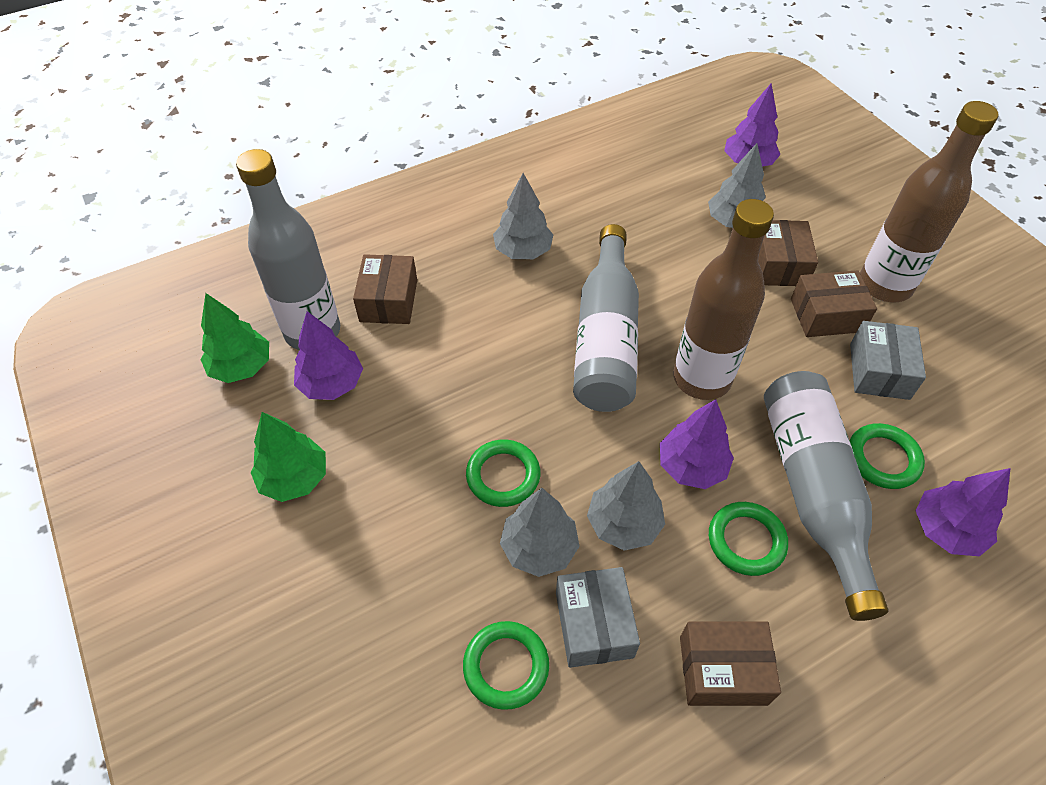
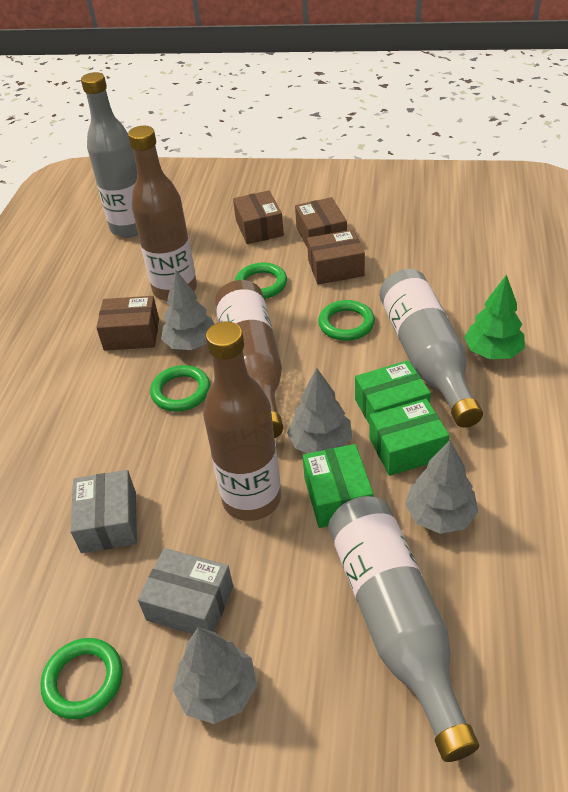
brown bottle: 2 -> 3
green box: 0 -> 3
green tree: 2 -> 1
purple tree: 4 -> 0

